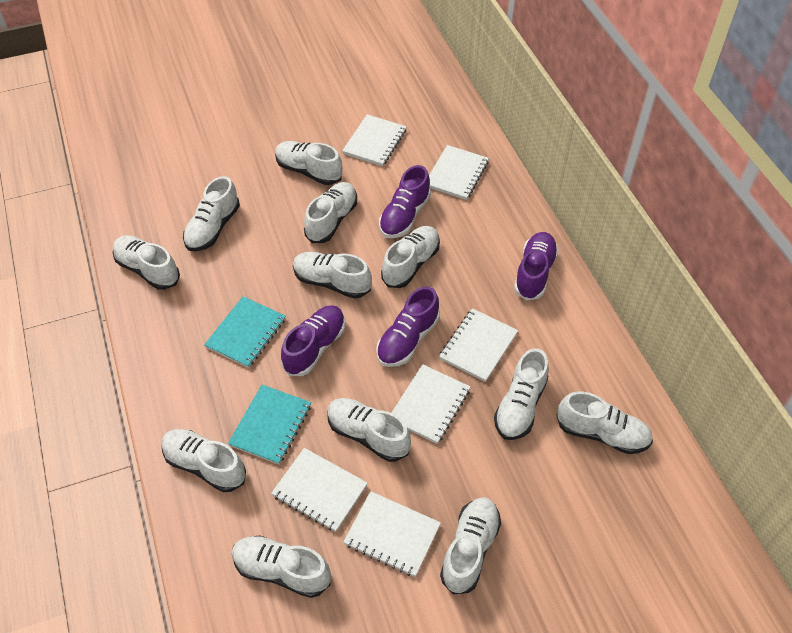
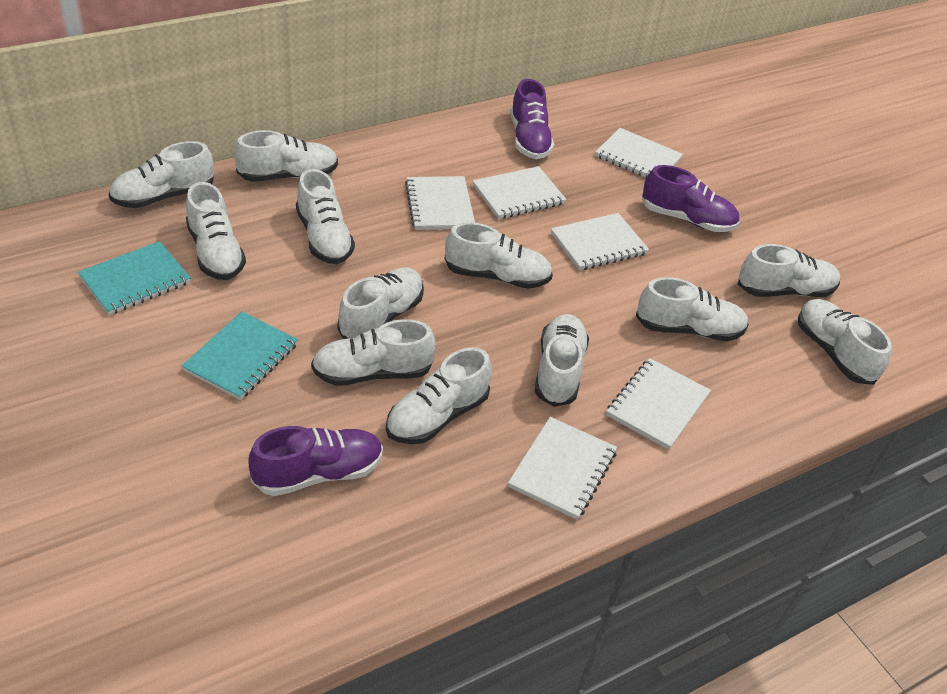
purple shoe: 4 -> 3

